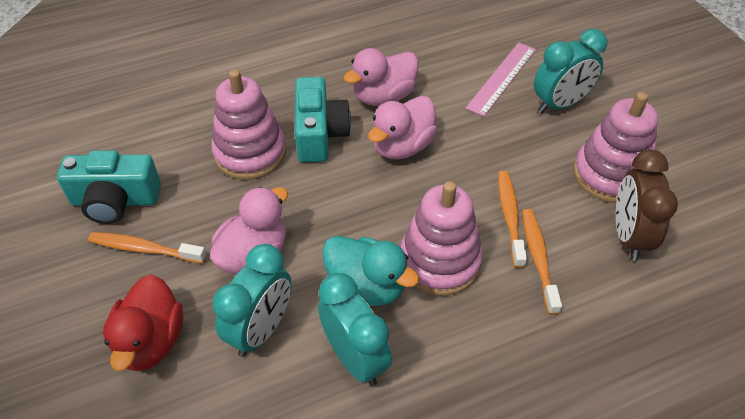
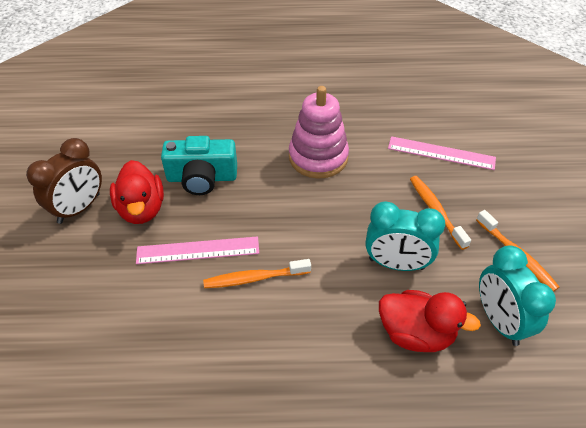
pink duck: 3 -> 0
pink ruler: 1 -> 2
pink stacking toy: 3 -> 1
red duck: 1 -> 2
turquoise camera: 2 -> 1
turquoise clock: 3 -> 2
turquoise duck: 1 -> 0

